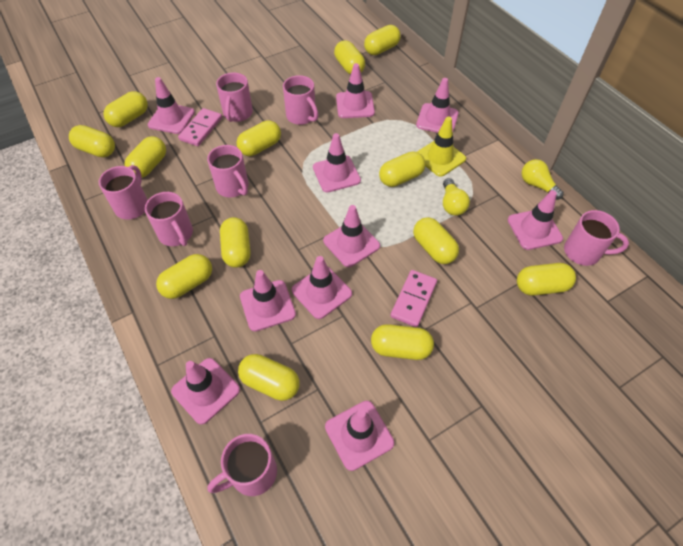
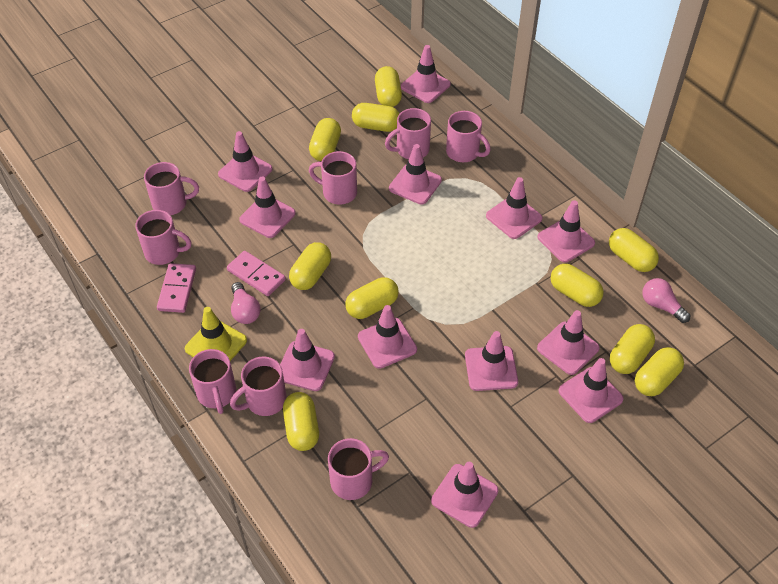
pink light bulb: 0 -> 2
pink mug: 7 -> 8
pink traffic cone: 10 -> 12
yellow capsule: 13 -> 10
yellow light bulb: 2 -> 0

